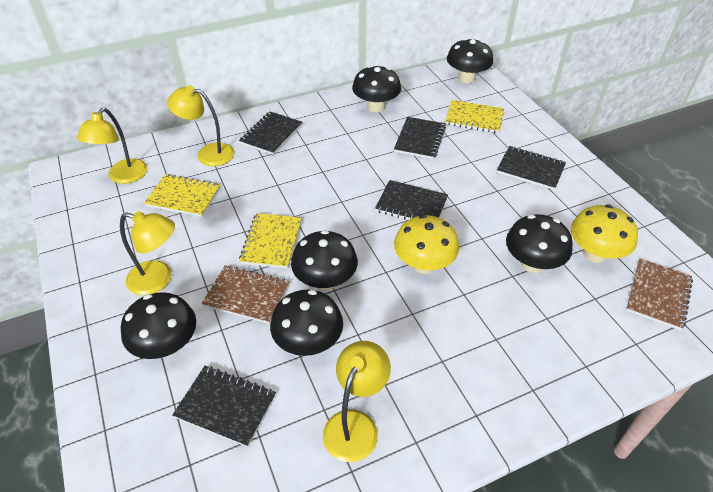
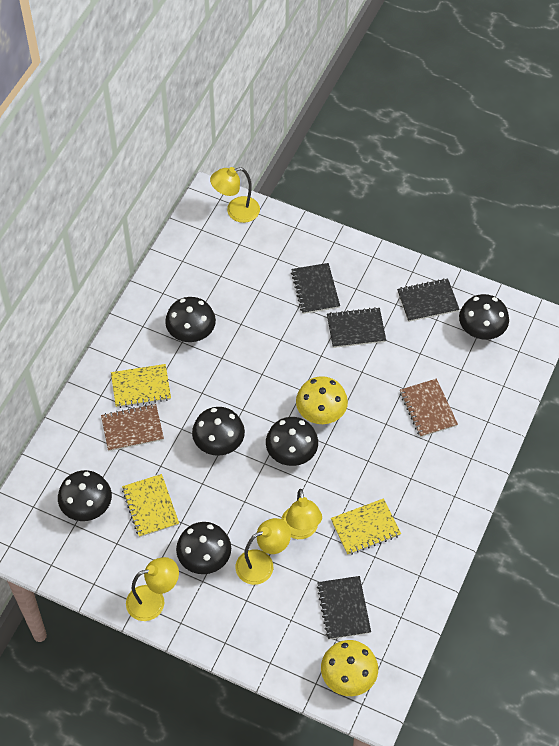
black notebook: 5 -> 4

